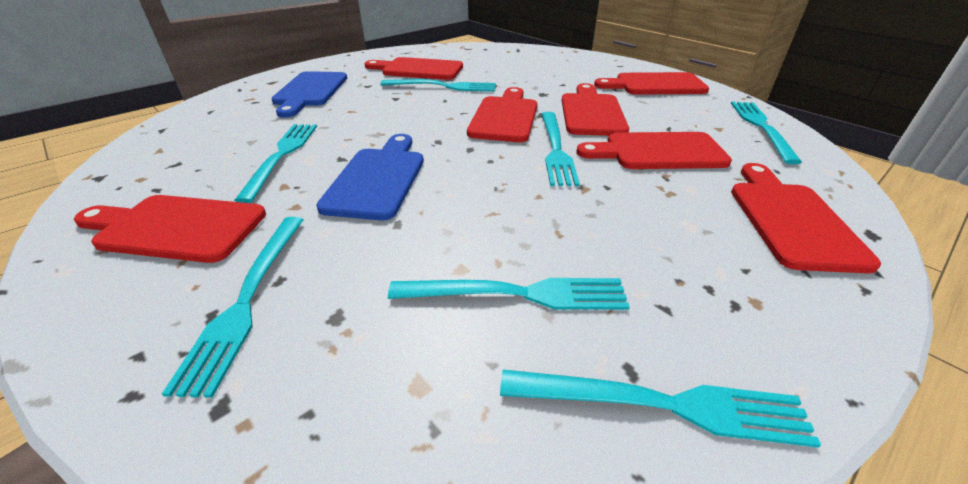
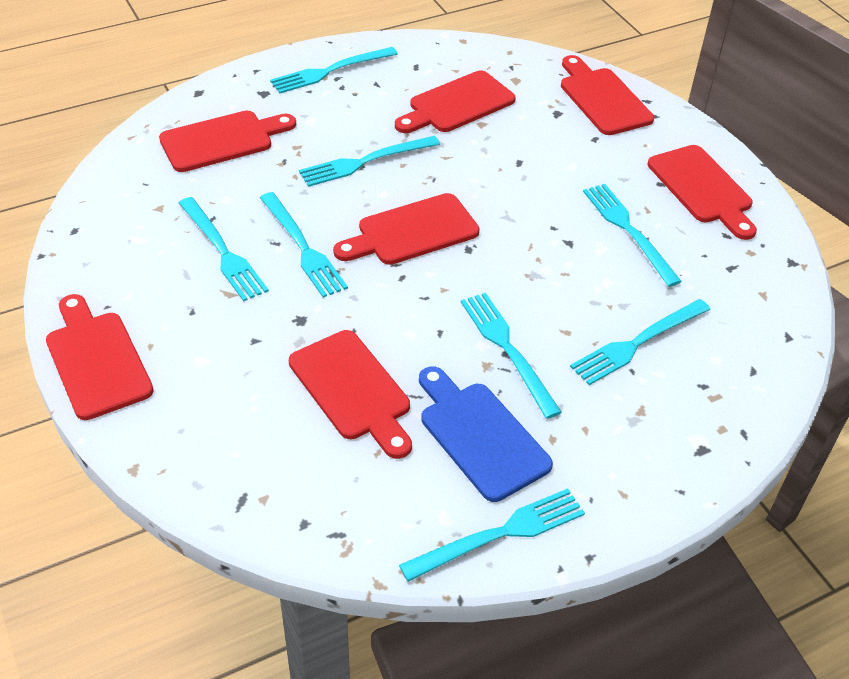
blue cutting board: 2 -> 1
turquoise fork: 7 -> 8

